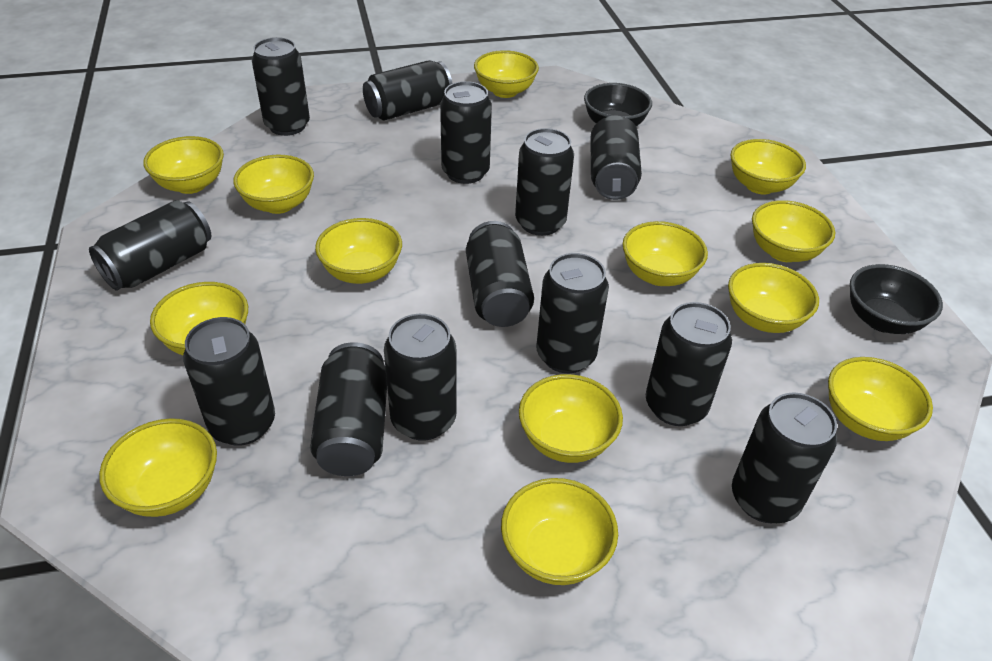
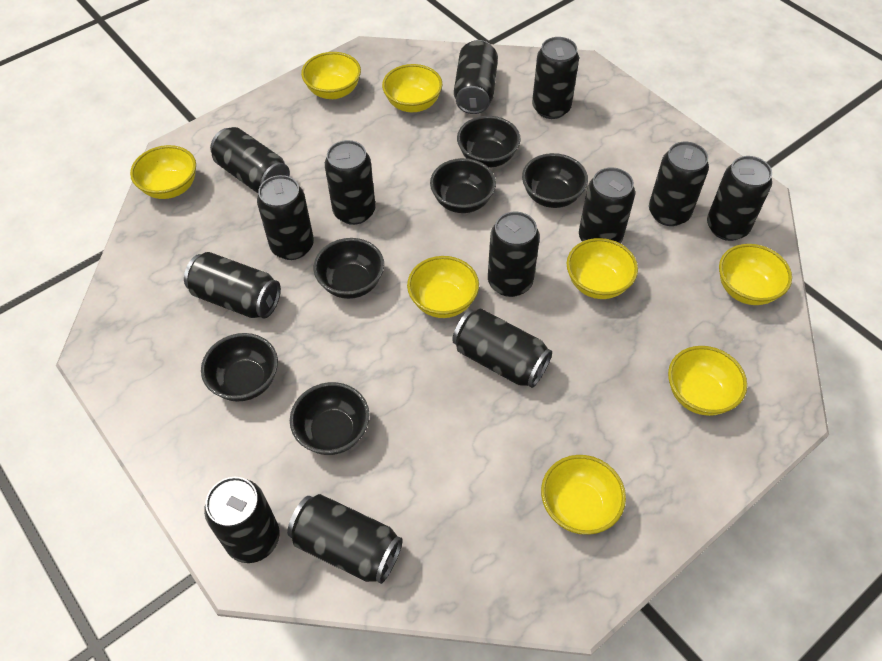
black bowl: 2 -> 6
yellow bowl: 13 -> 8

